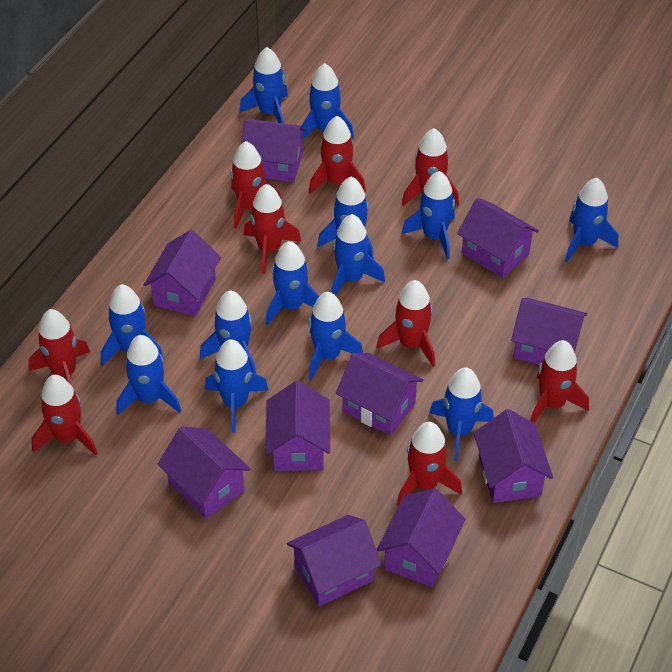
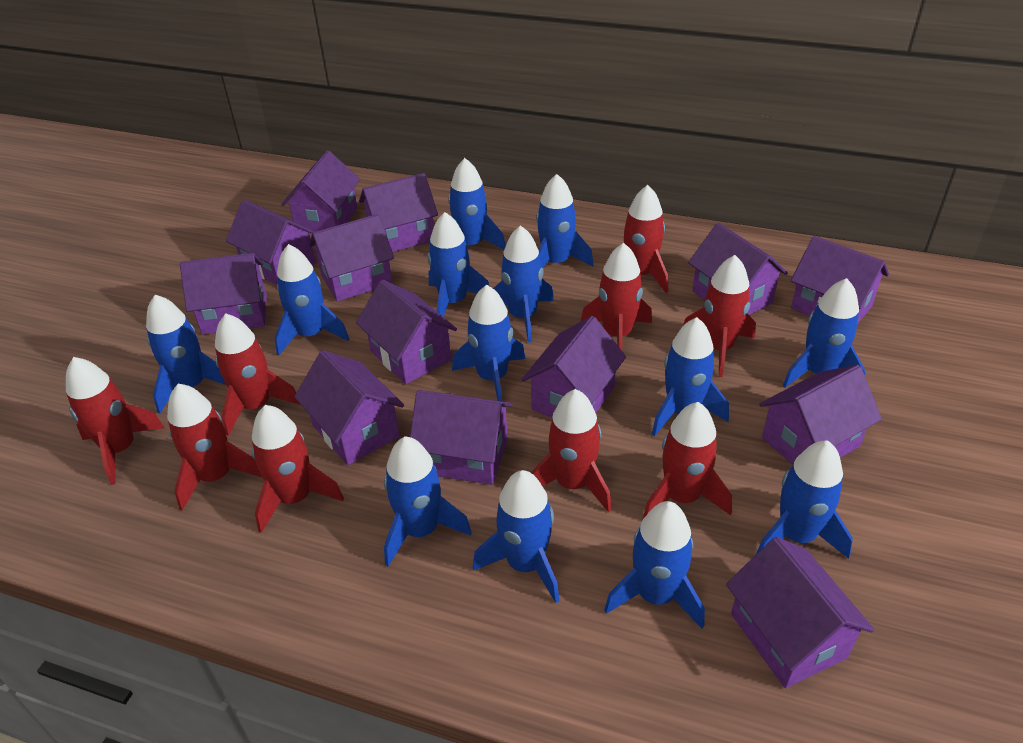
purple house: 10 -> 13

